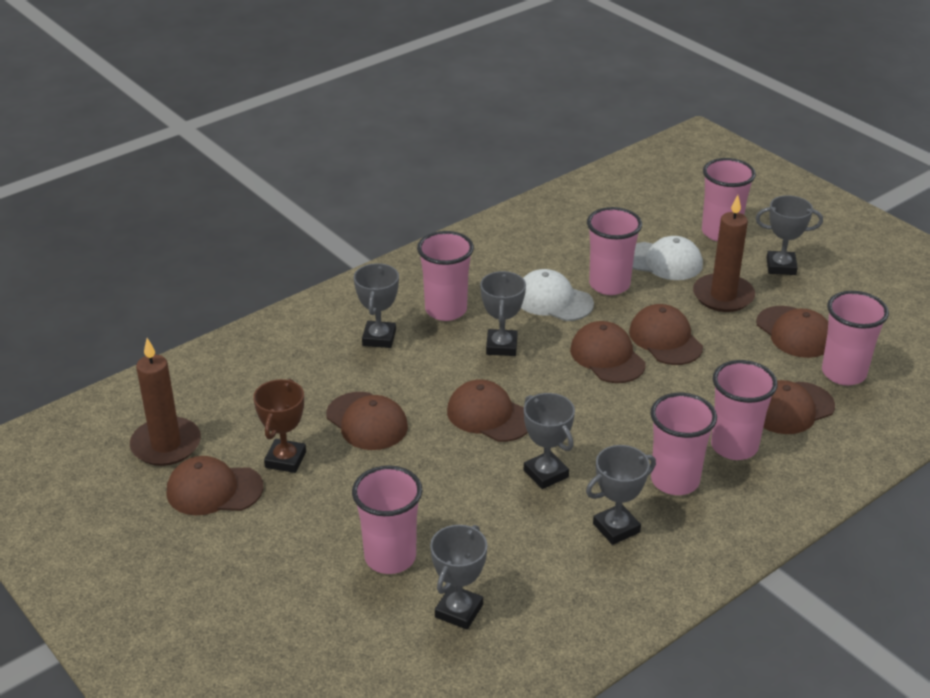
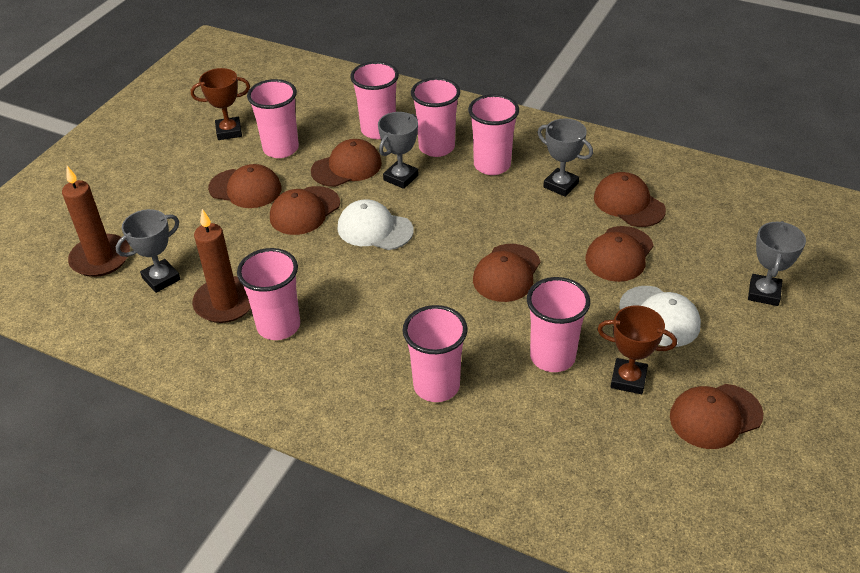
brown trophy: 1 -> 2
grey trophy: 6 -> 4

